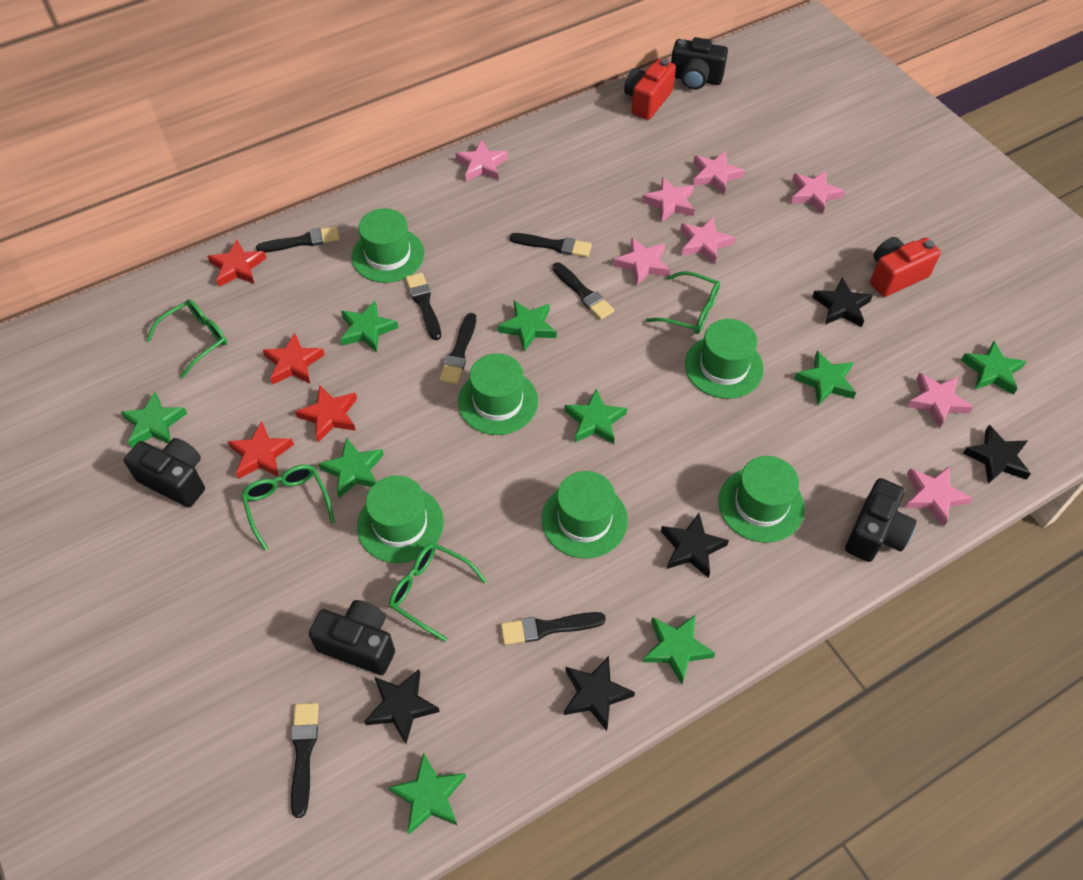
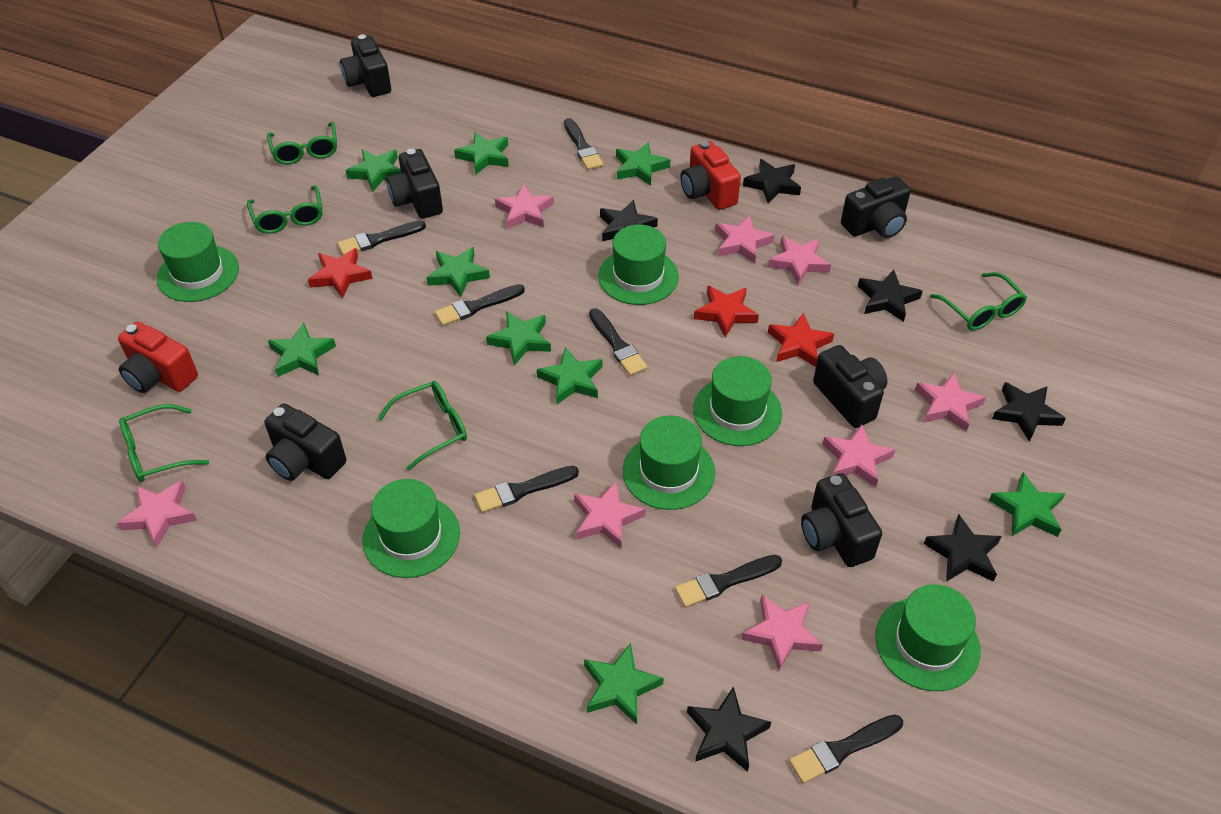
black camera: 4 -> 6
black star: 5 -> 6
green glasses: 4 -> 5
red star: 4 -> 3

